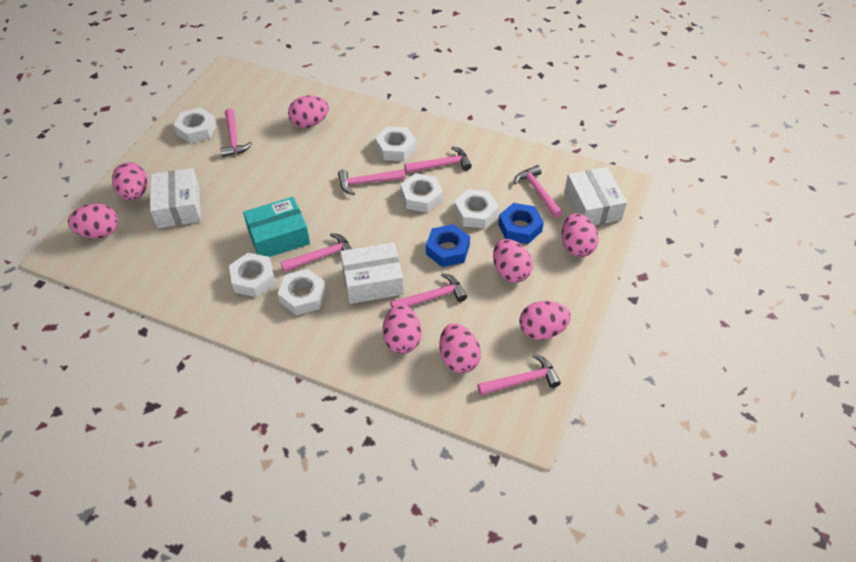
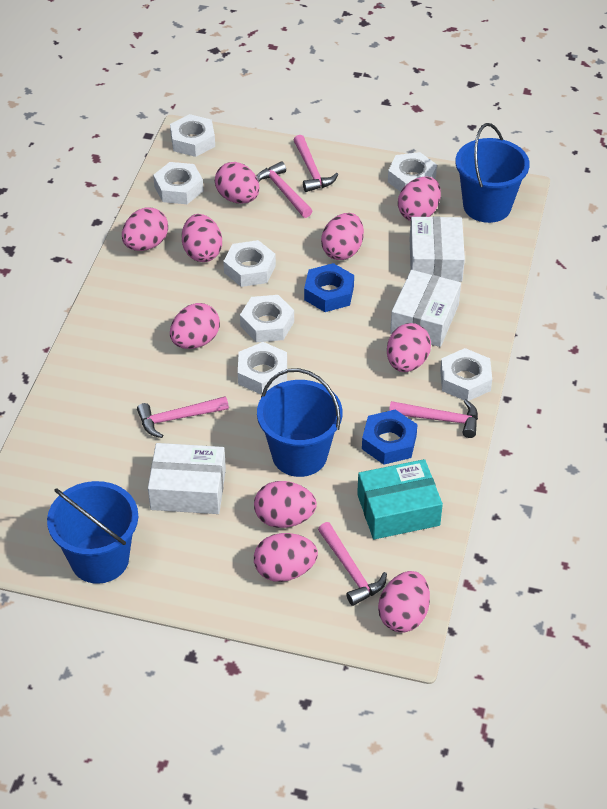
blue bucket: 0 -> 3
pink egg: 8 -> 10
pink hammer: 7 -> 5
white nut: 6 -> 7

